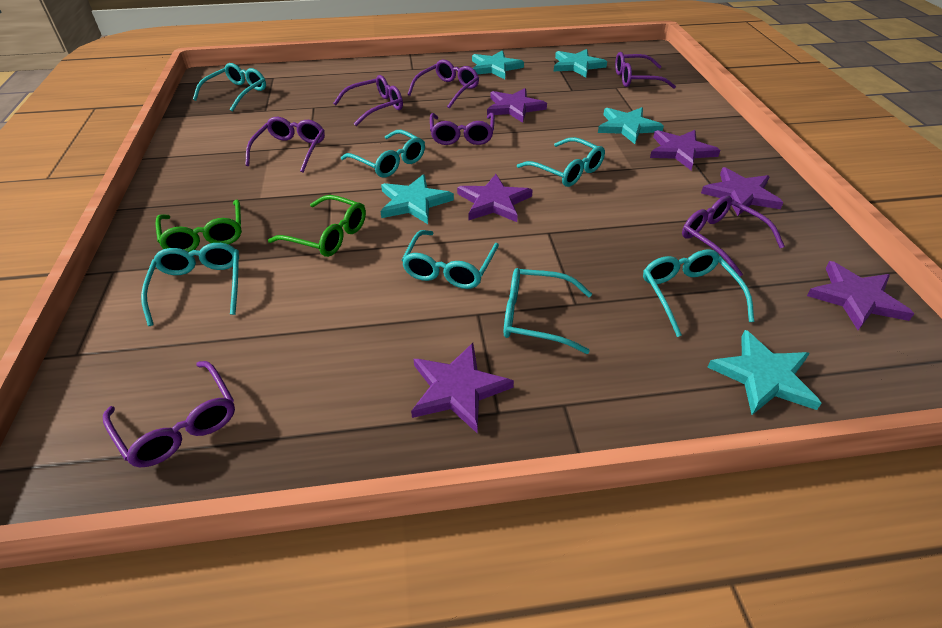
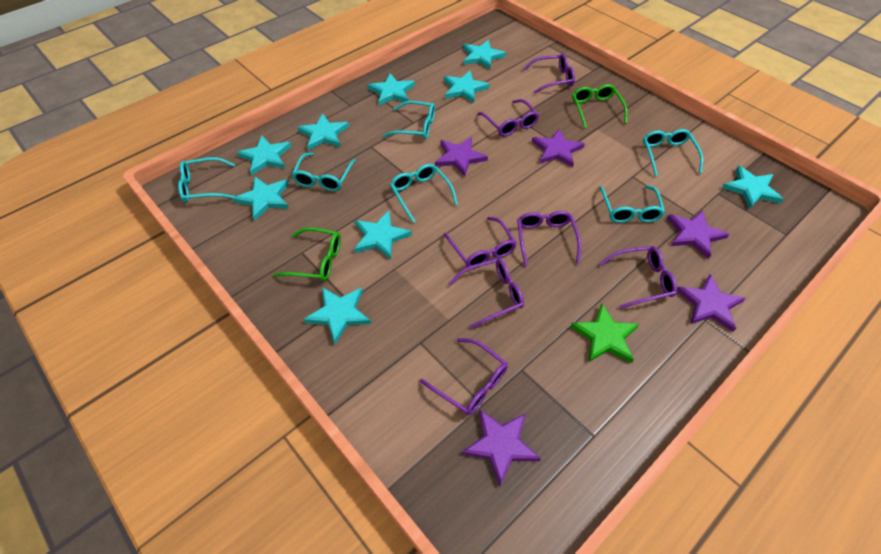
green star: 0 -> 1
purple star: 6 -> 5
turquoise glasses: 7 -> 6
turquoise star: 5 -> 9

